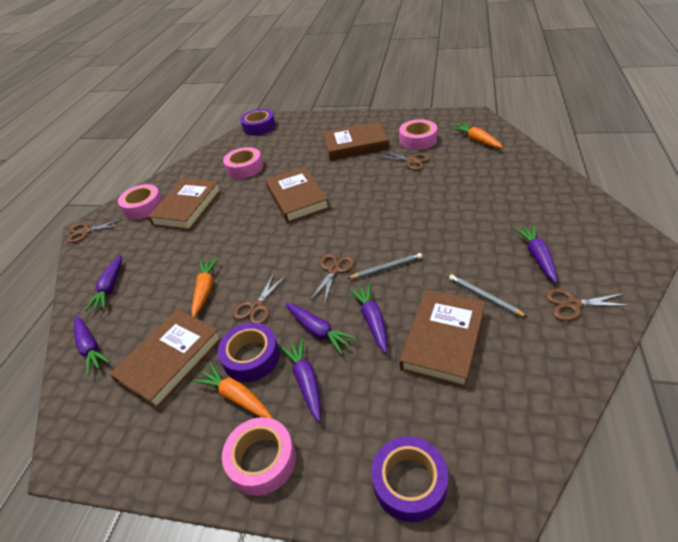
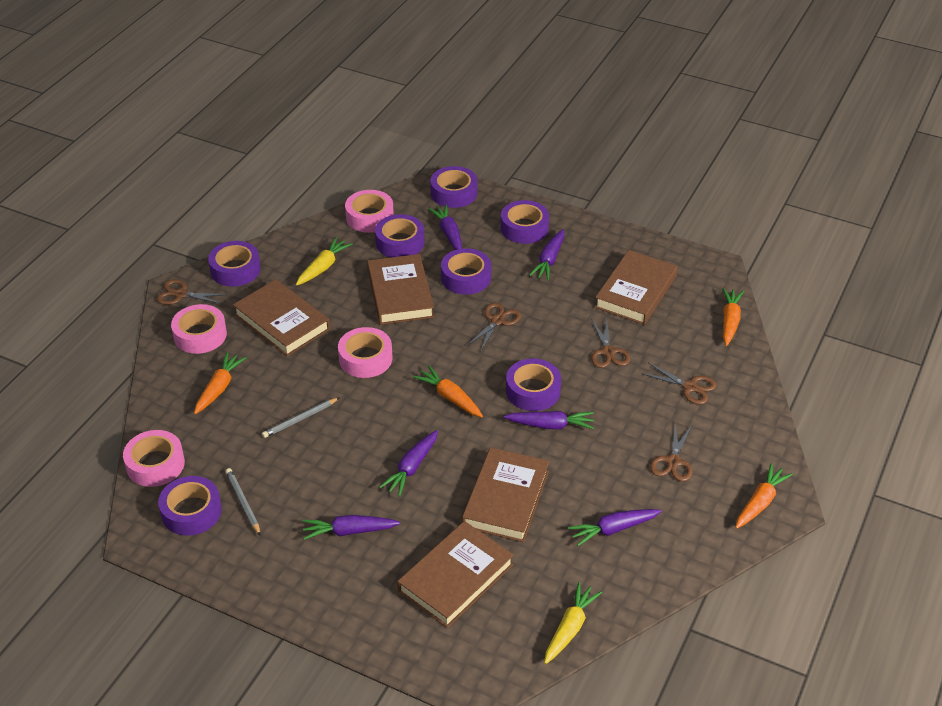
orange carrot: 3 -> 4
purple tape: 3 -> 7
yellow carrot: 0 -> 2

